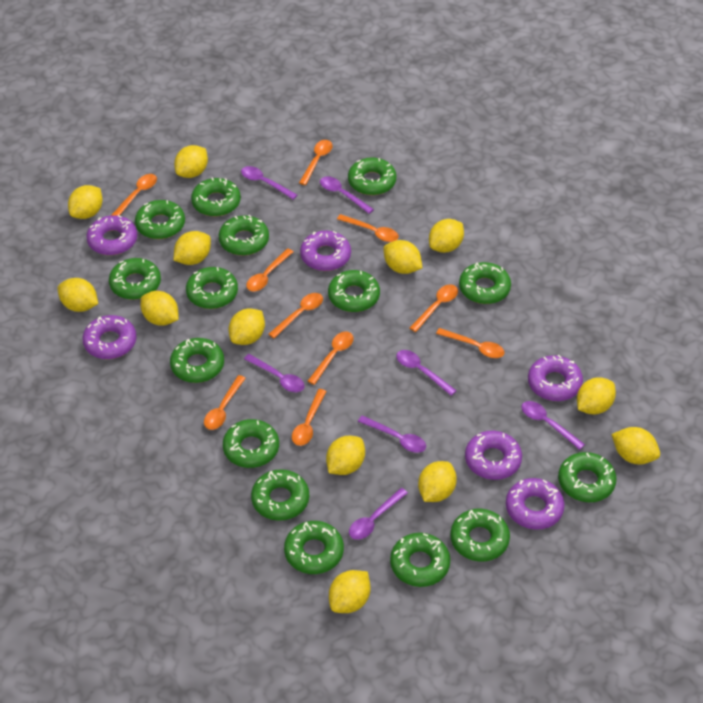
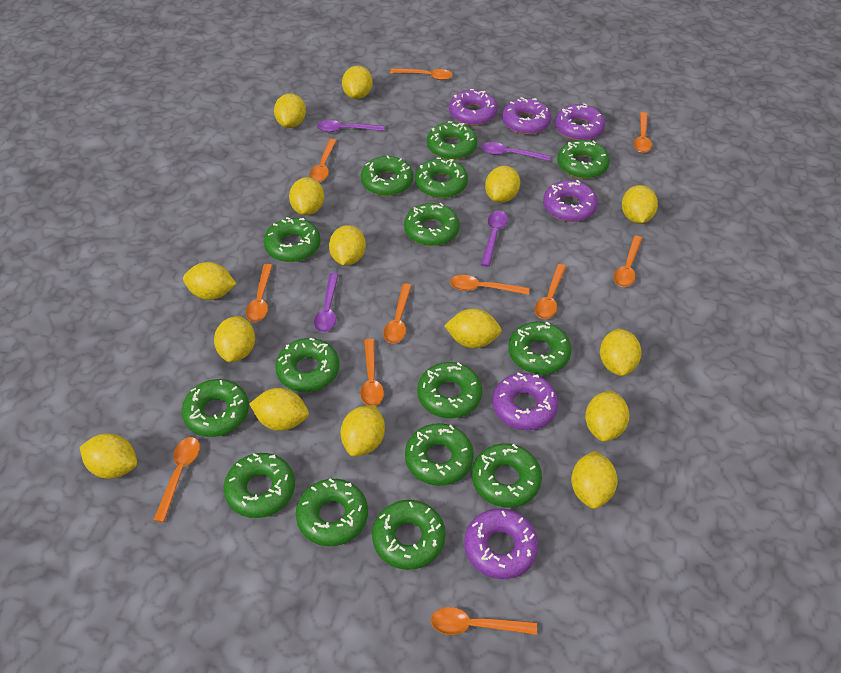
orange spoon: 10 -> 11
purple spoon: 7 -> 4
yellow lemon: 13 -> 15

